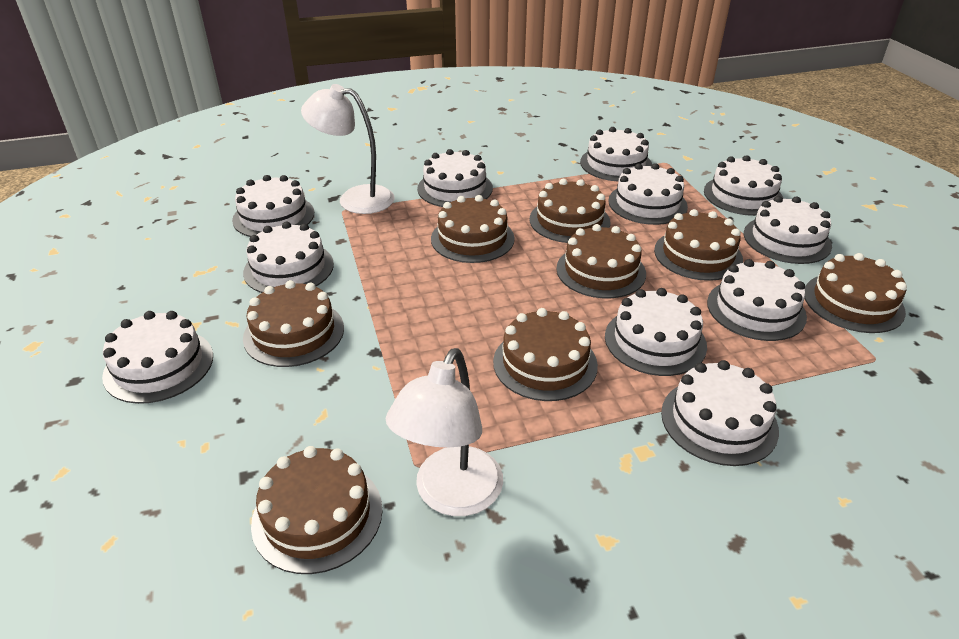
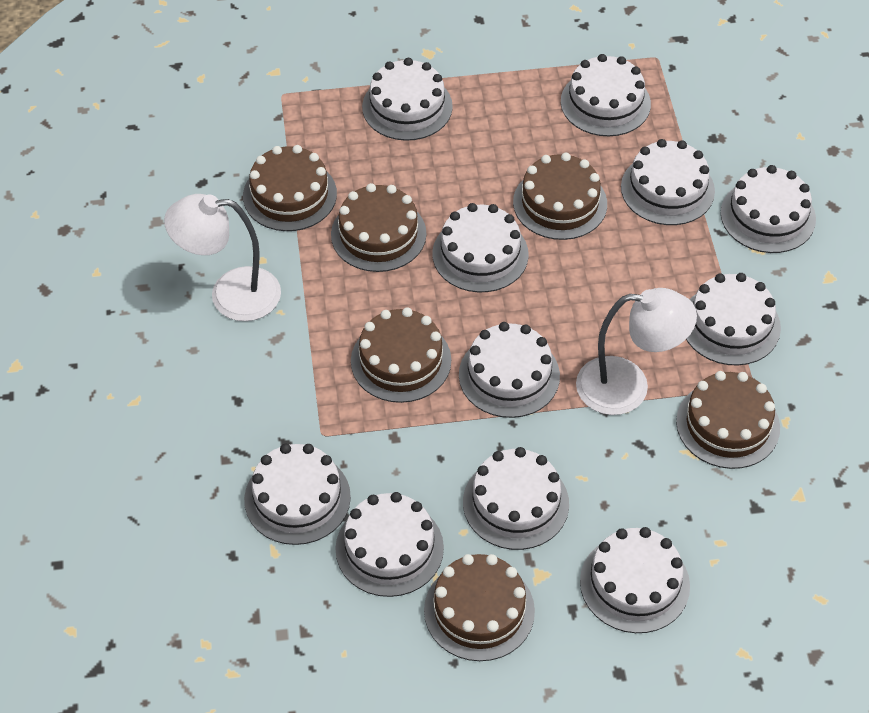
brown cake: 8 -> 6

